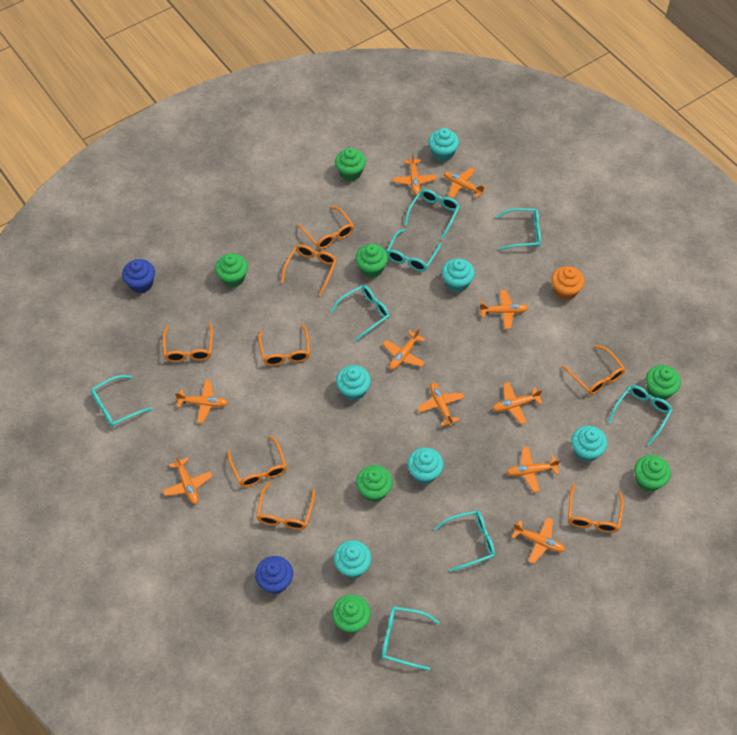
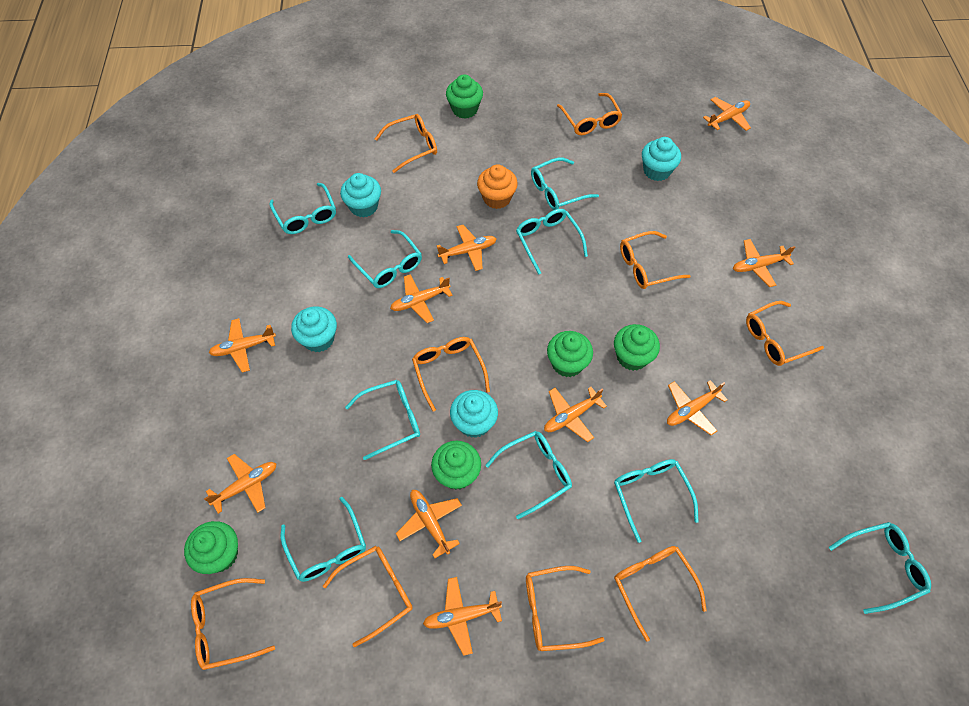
blue cupcake: 2 -> 0
green cupcake: 7 -> 5
orange glasses: 8 -> 9
turquoise cupcake: 6 -> 4
turquoise glasses: 8 -> 9

